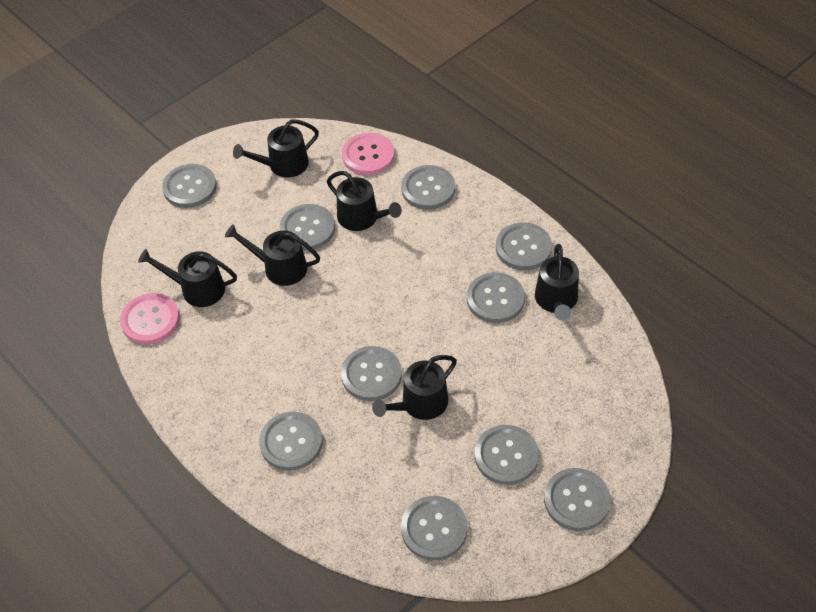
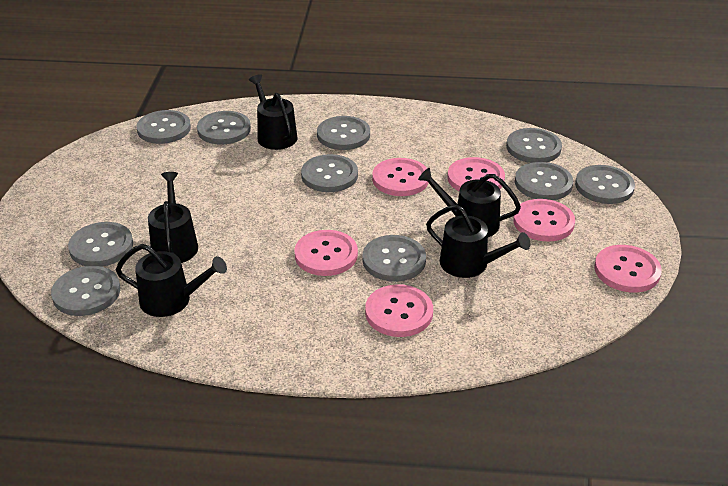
black watering can: 6 -> 5
pink button: 2 -> 6

